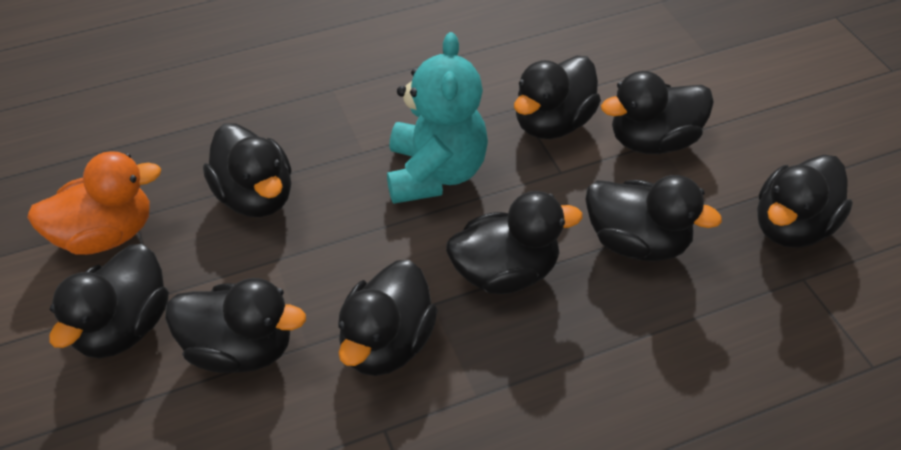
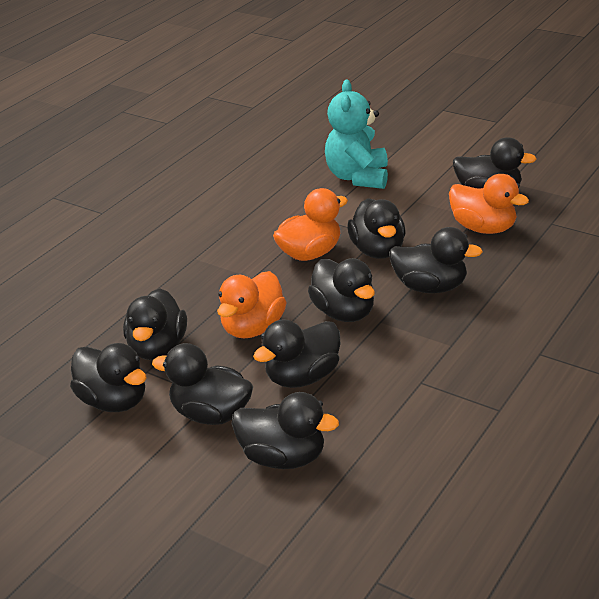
orange duck: 1 -> 3

